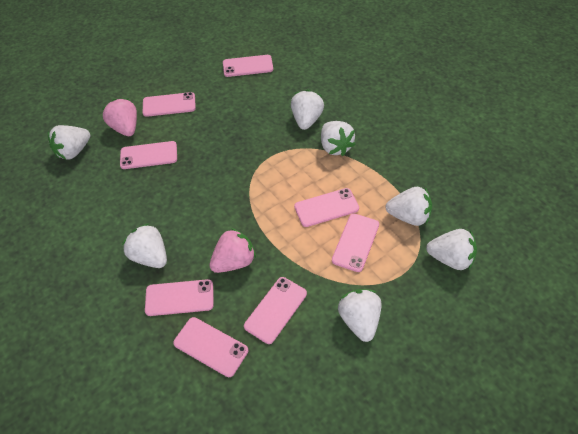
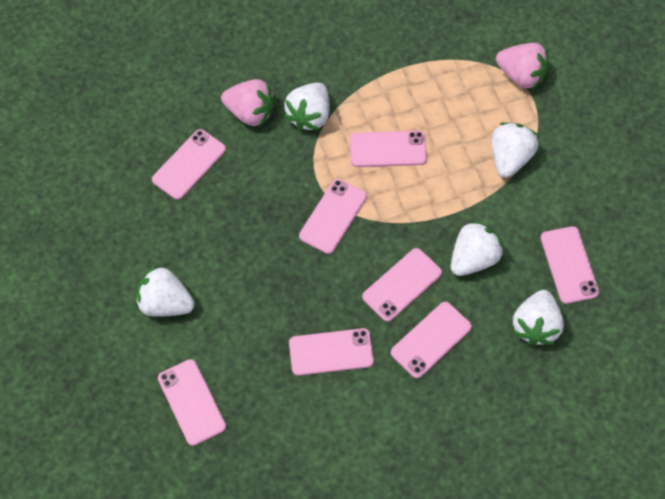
white strawberry: 7 -> 5

